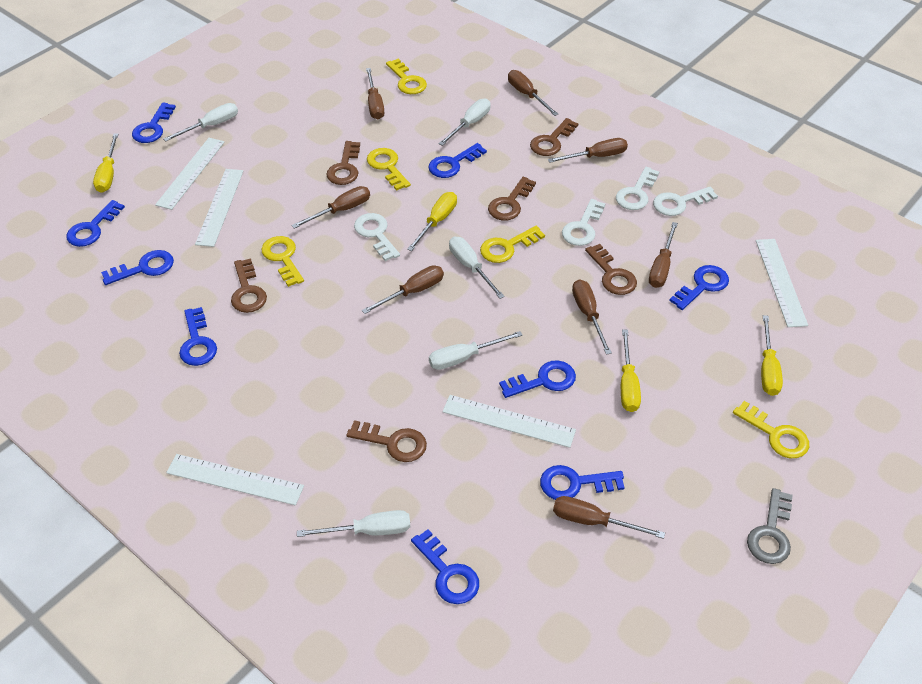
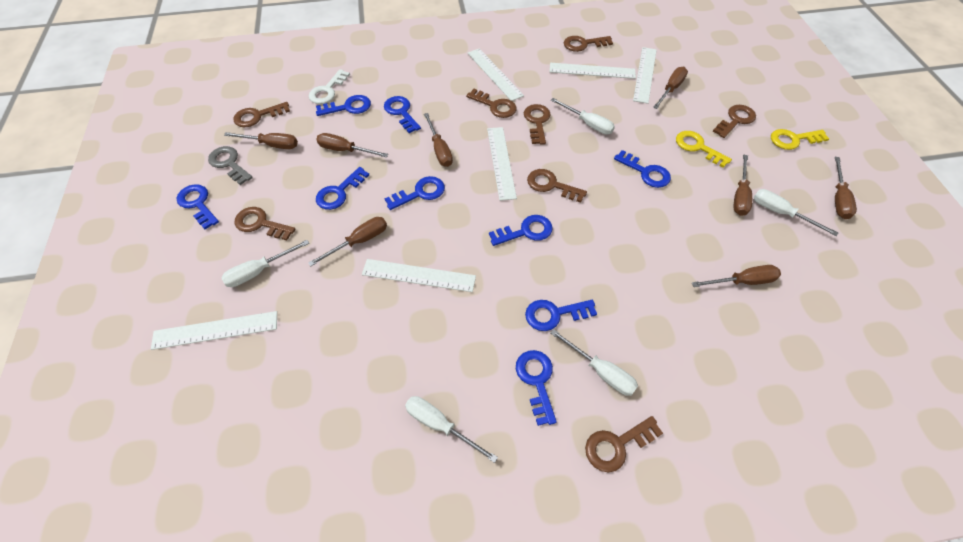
brown key: 6 -> 8
white key: 4 -> 1
white ruler: 5 -> 6
yellow key: 5 -> 2
yellow screwdriver: 4 -> 0

